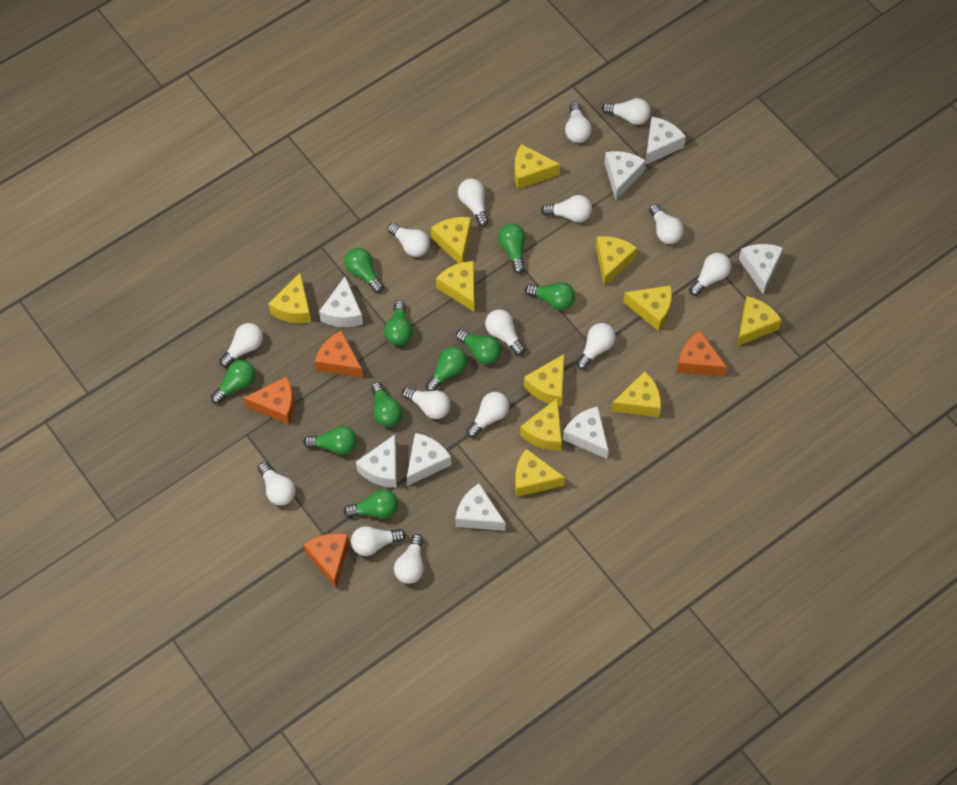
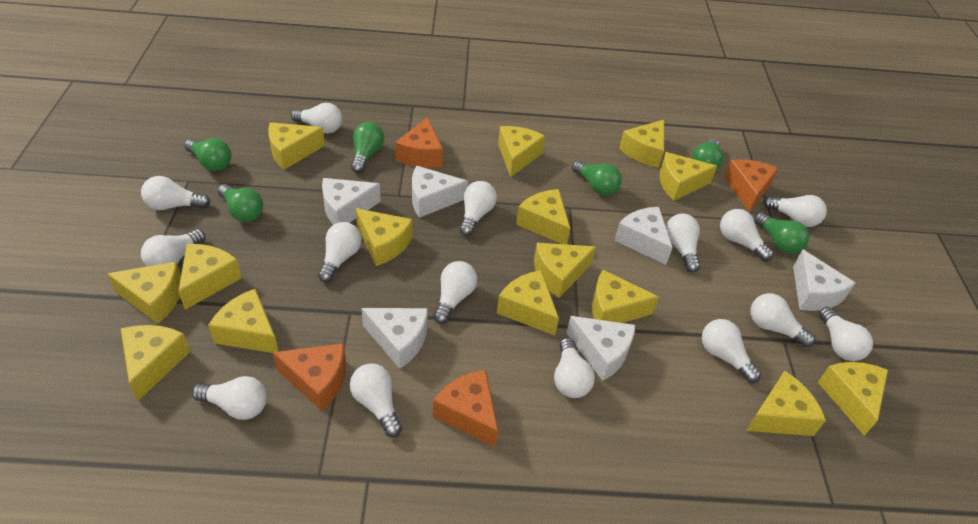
green light bulb: 10 -> 6
white cheese: 8 -> 6
yellow cheese: 11 -> 15

